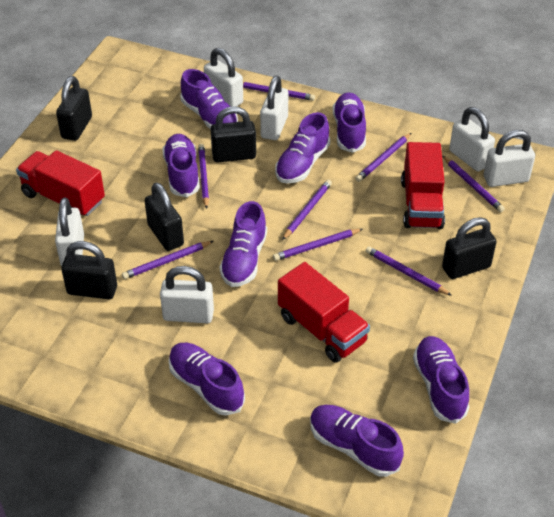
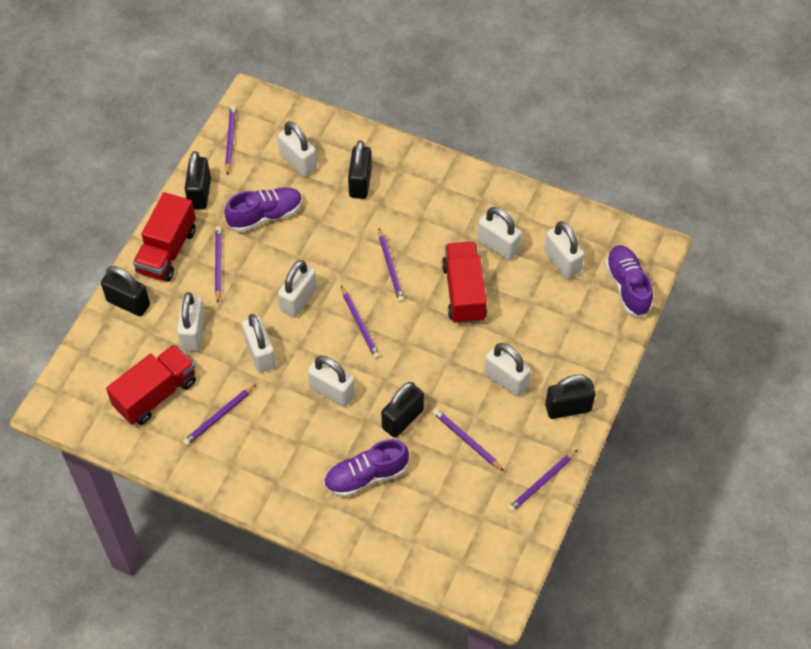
purple pencil: 8 -> 7
purple shoe: 8 -> 3
white padlock: 6 -> 8

